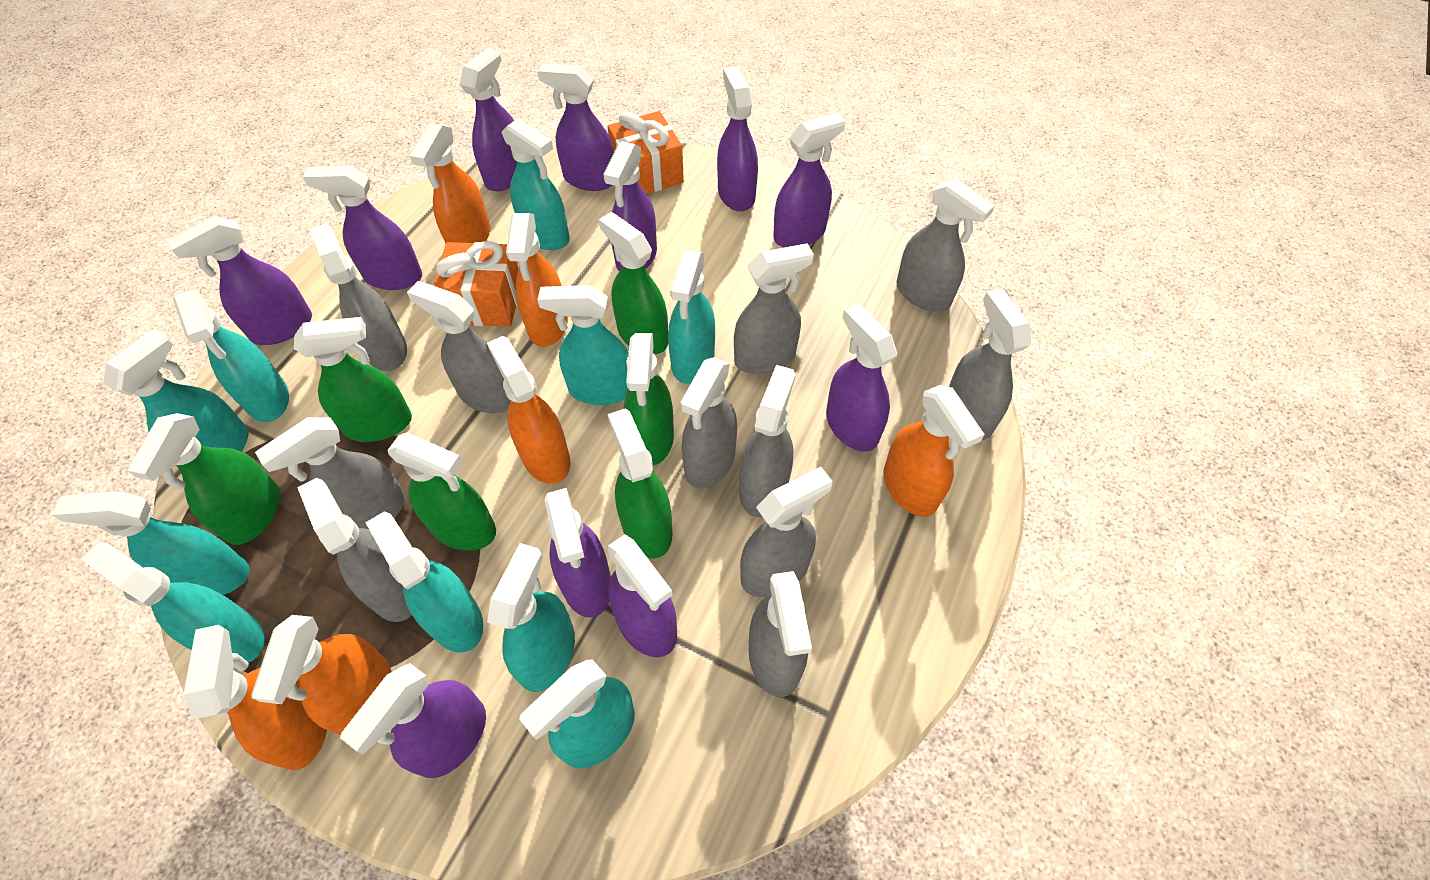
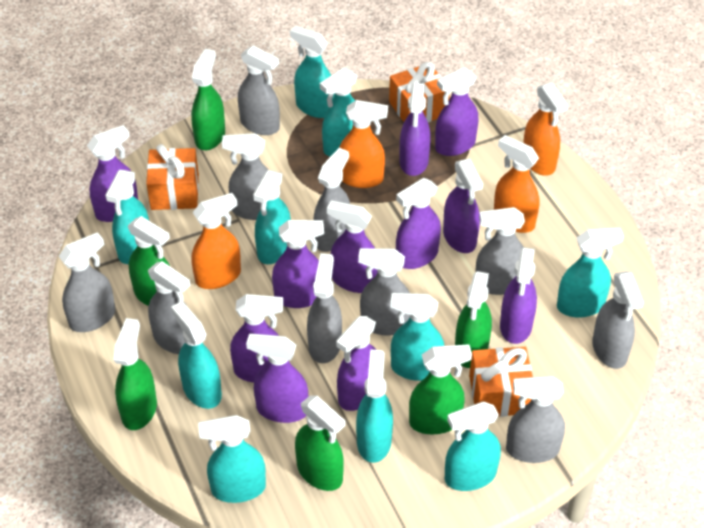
grey spray bottle: 11 -> 10
orange gift: 2 -> 3
orange spray bottle: 6 -> 4

